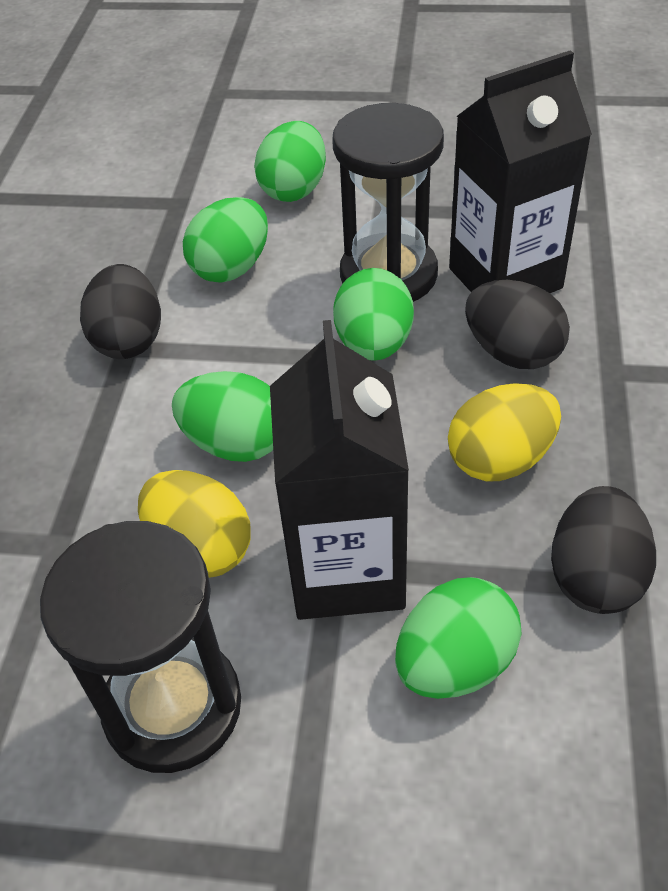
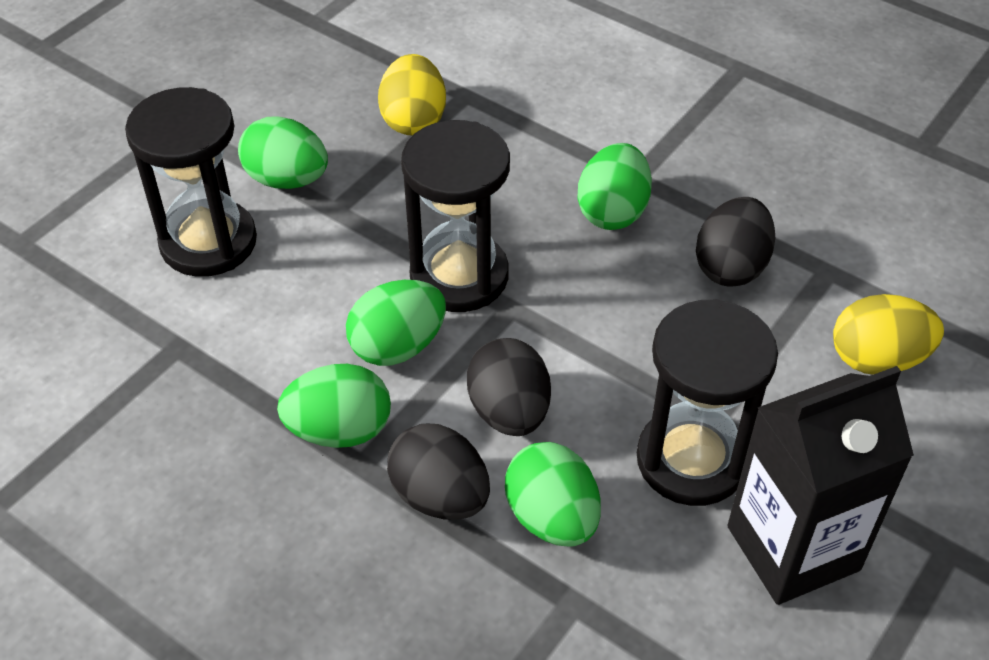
black carton: 2 -> 1
black hourglass: 2 -> 3

